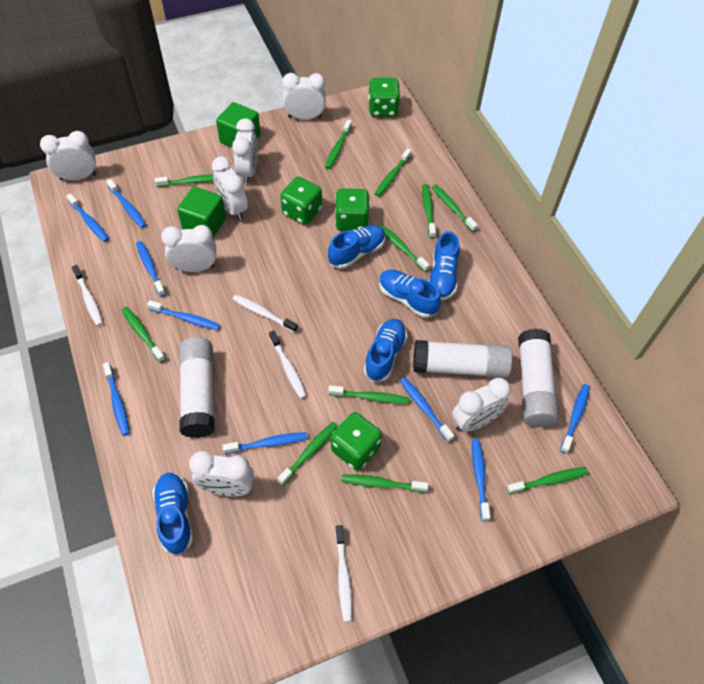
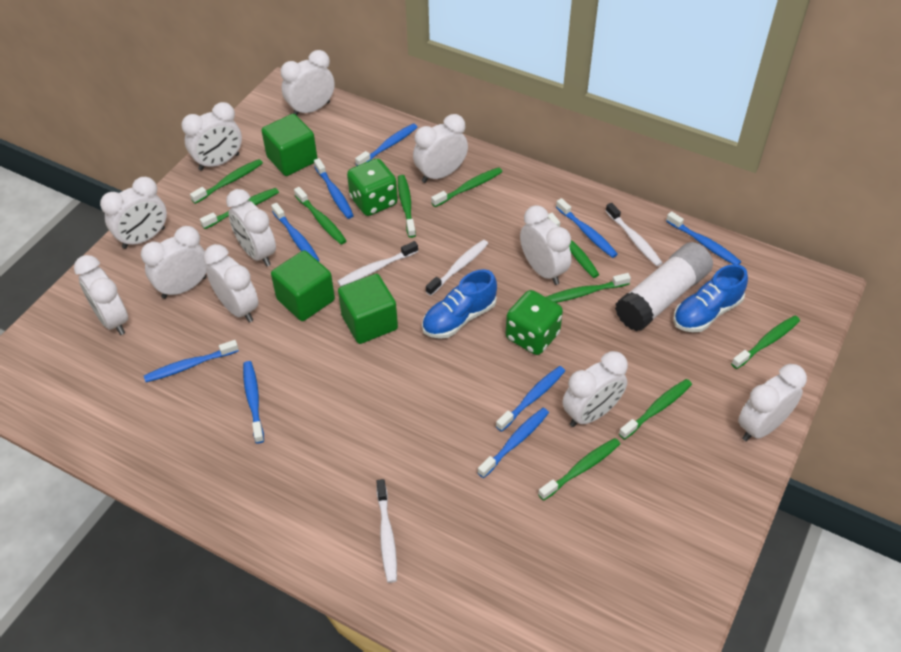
blue shoe: 5 -> 2
green cube: 2 -> 3
green dice: 4 -> 2
green toothbrush: 11 -> 10
white clock: 7 -> 11
white glue stick: 3 -> 1

